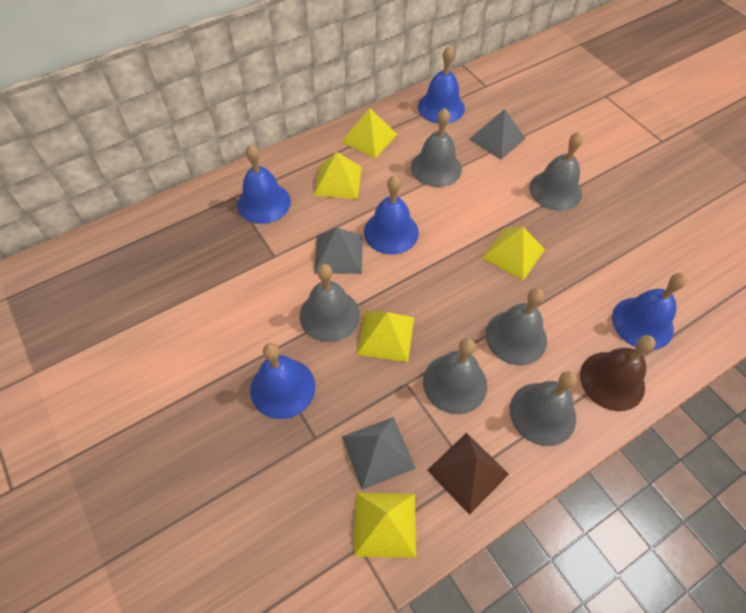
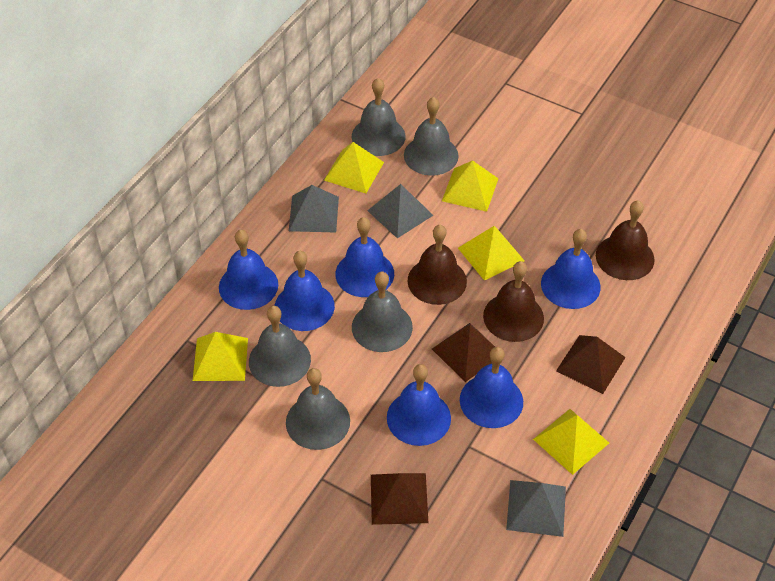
blue bell: 5 -> 6
brown bell: 1 -> 3
brown pyramid: 1 -> 3
grey bell: 6 -> 5

